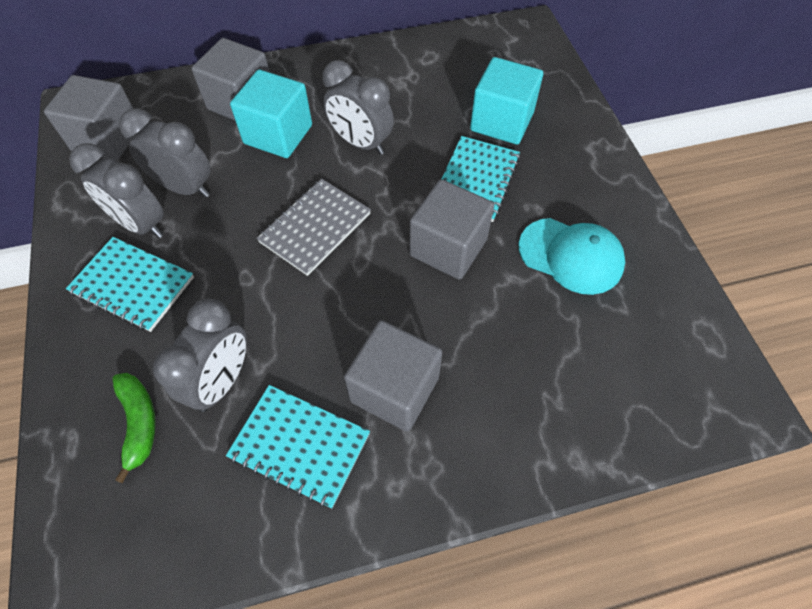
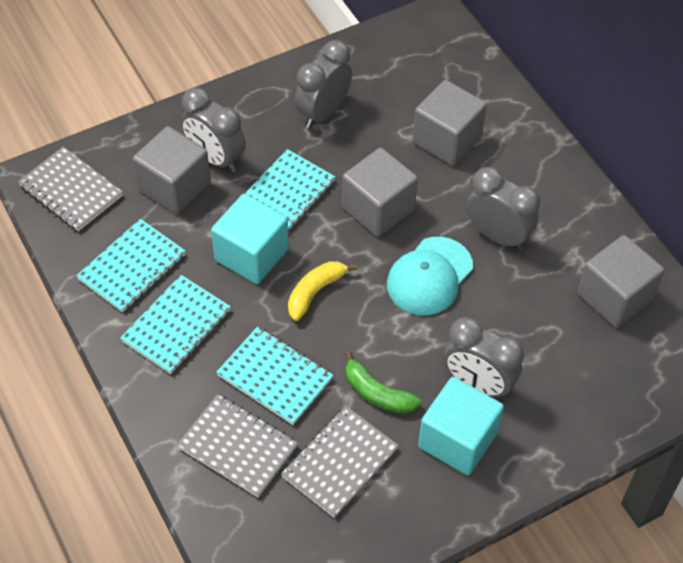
grey notebook: 1 -> 3
turquoise notebook: 3 -> 4
yellow banana: 0 -> 1

